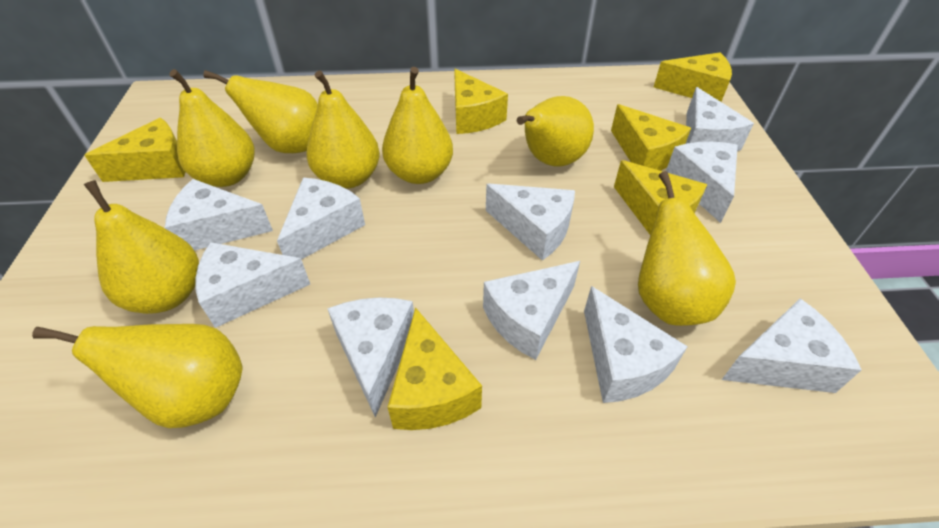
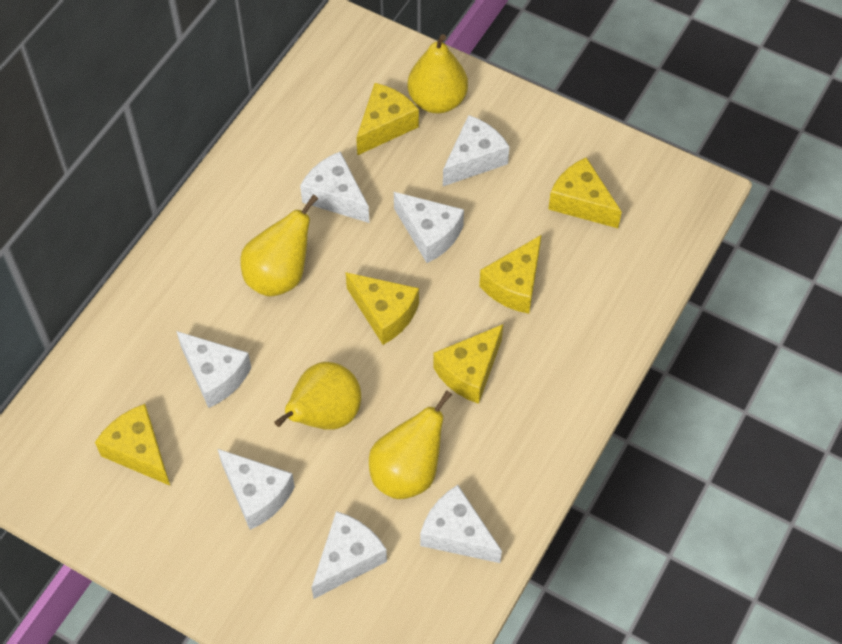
white cheese: 10 -> 7
yellow pear: 8 -> 4

